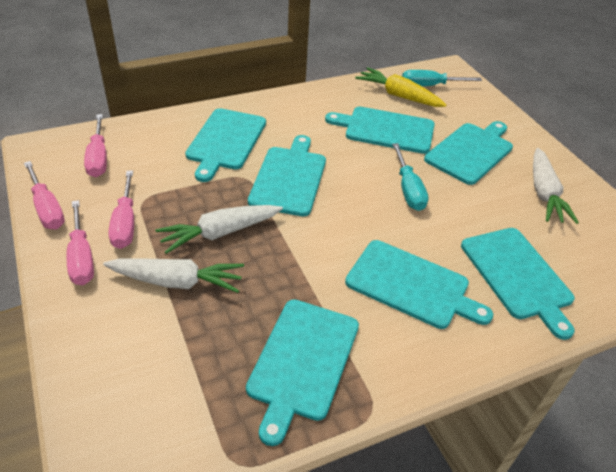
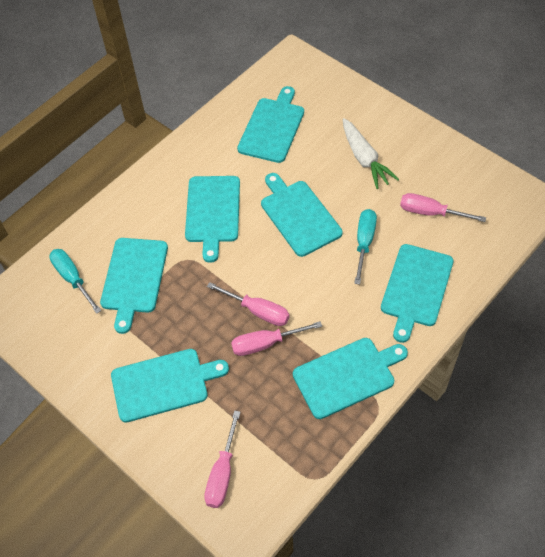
white carrot: 3 -> 1
yellow carrot: 1 -> 0

